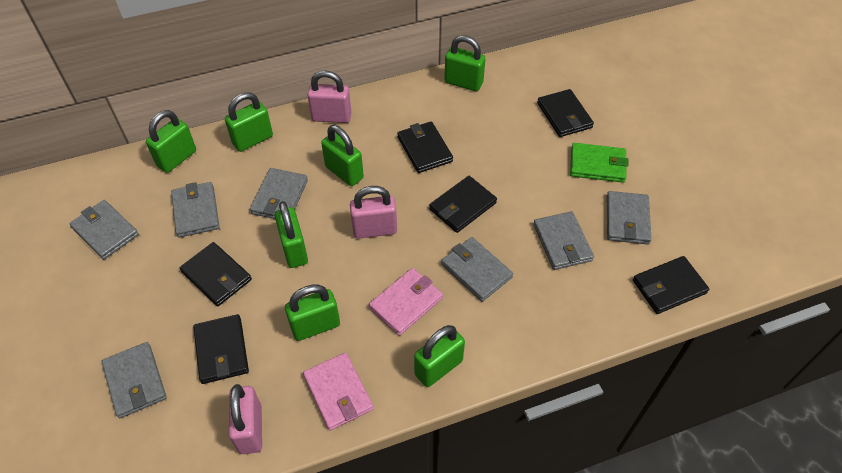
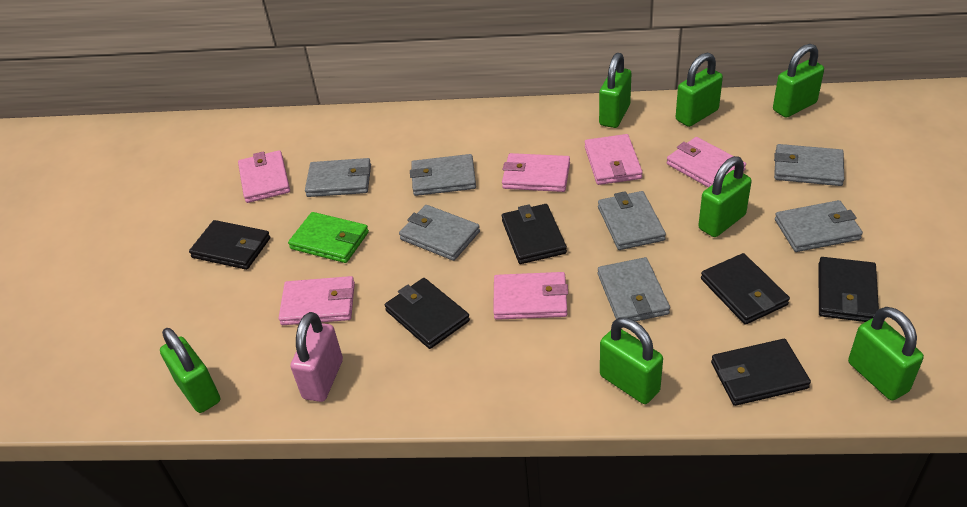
pink padlock: 3 -> 1
pink wallet: 2 -> 6

